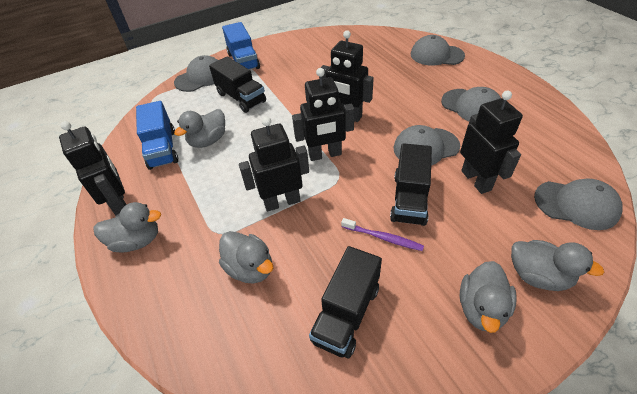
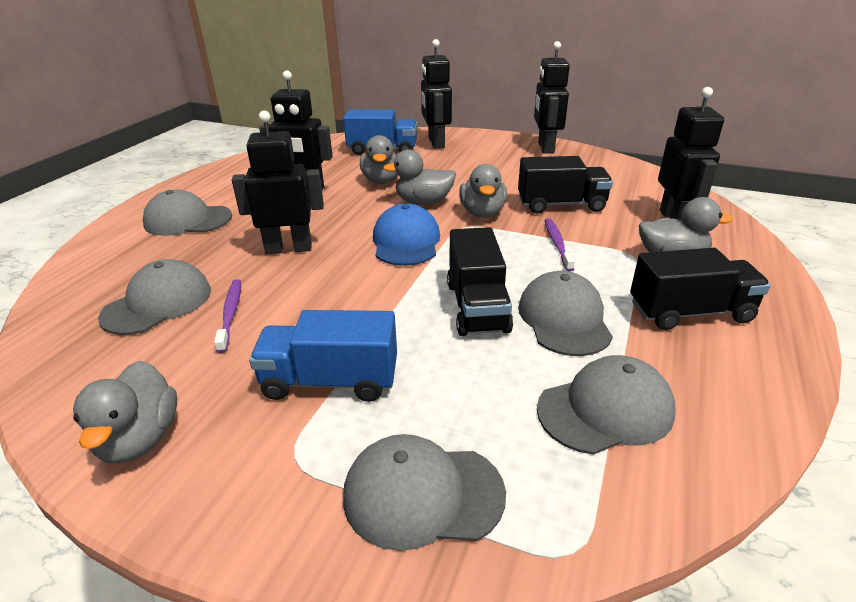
blue cap: 0 -> 1
purple toothbrush: 1 -> 2

